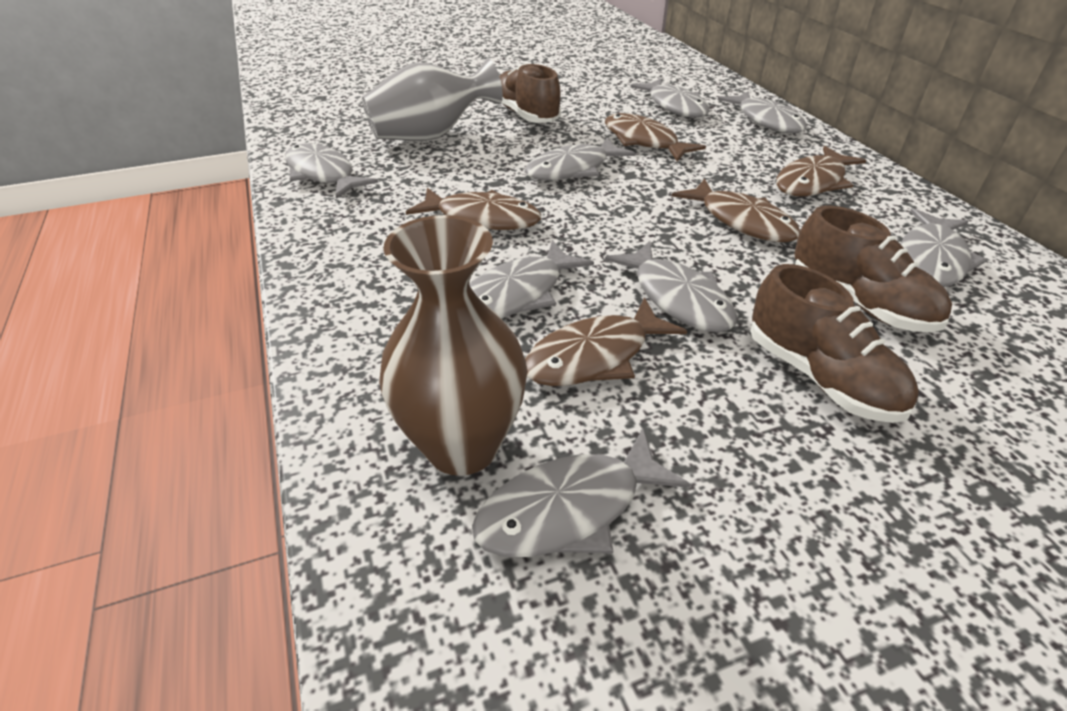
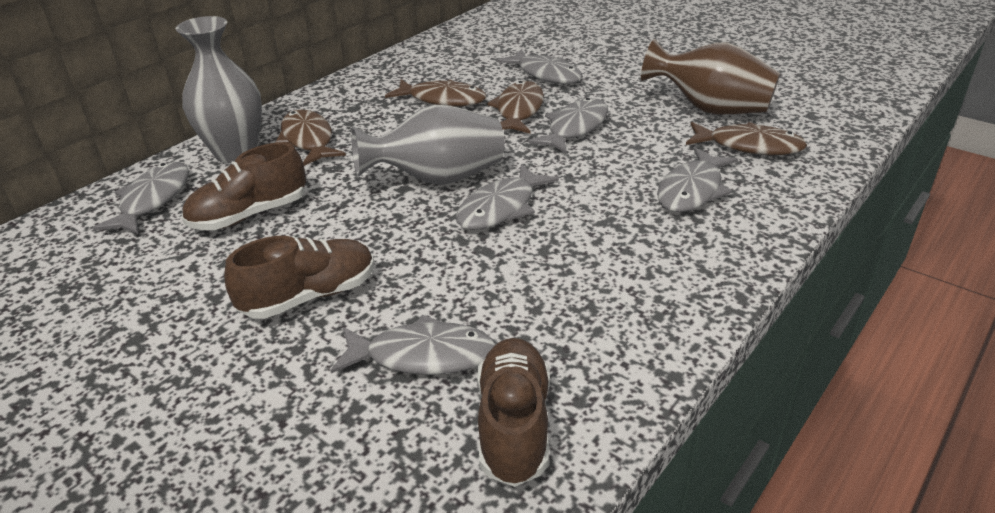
brown fish: 5 -> 4
grey fish: 8 -> 6
grey vase: 1 -> 2

